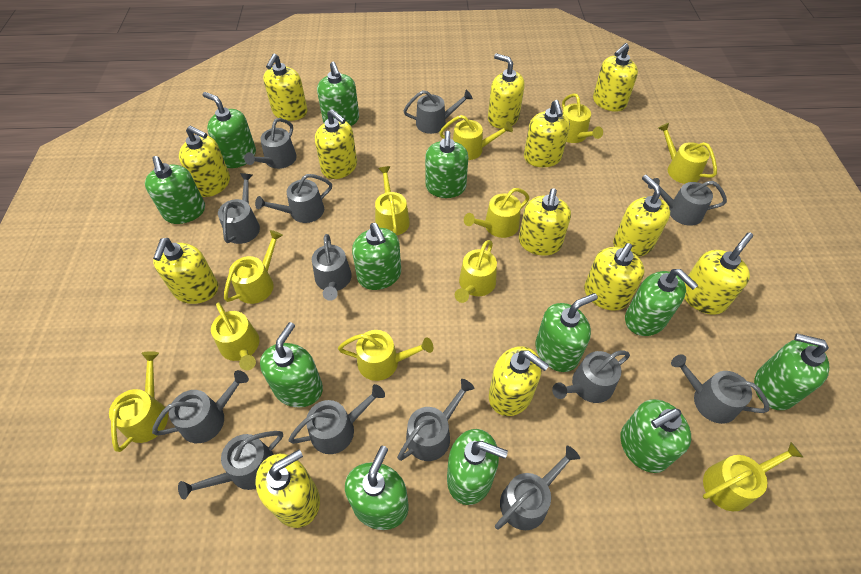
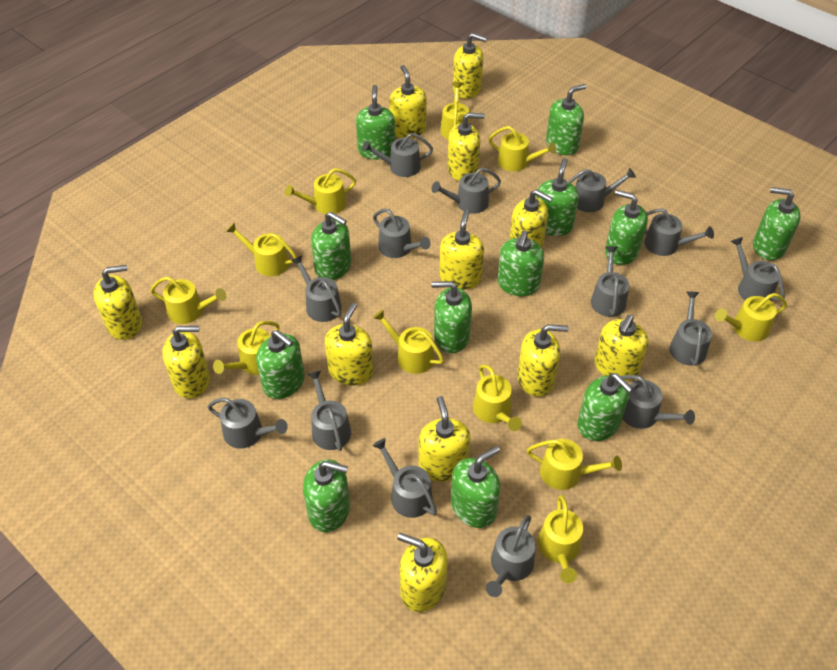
grey watering can: 13 -> 14
yellow soap dispenser: 13 -> 12

